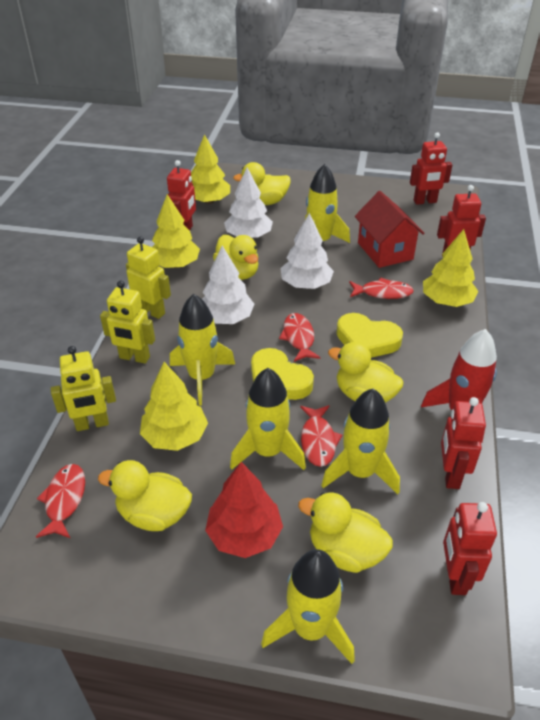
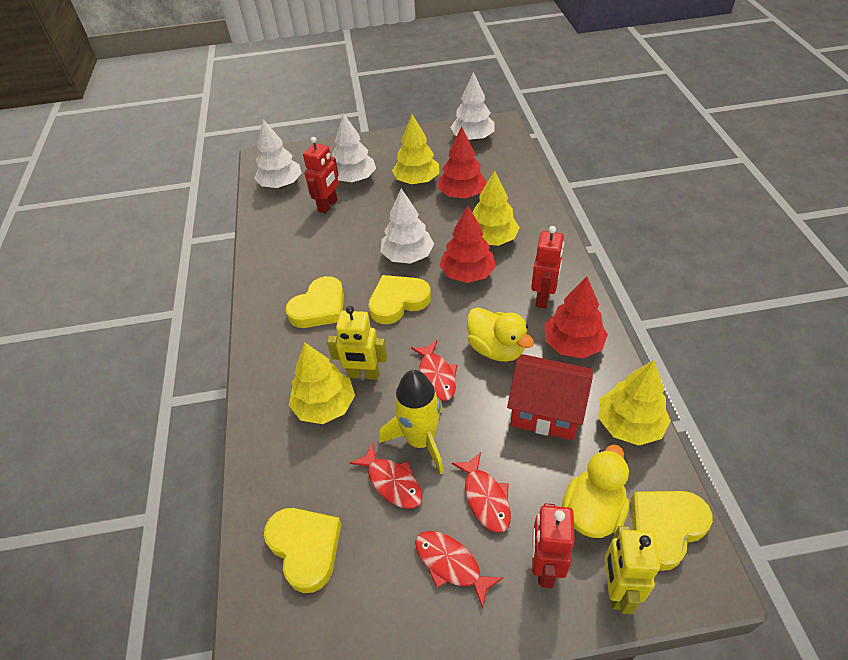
red robot: 5 -> 3
red rocket: 1 -> 0
red tree: 1 -> 3
white tree: 3 -> 4
yellow duck: 5 -> 2
yellow heart: 2 -> 4
yellow robot: 3 -> 2
yellow rocket: 5 -> 1

